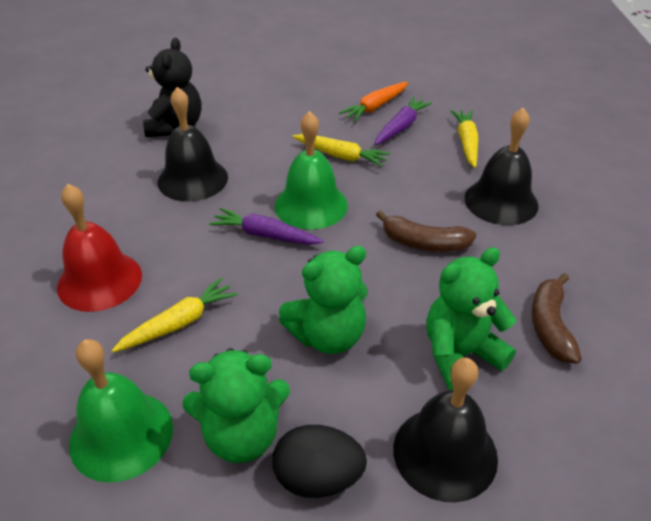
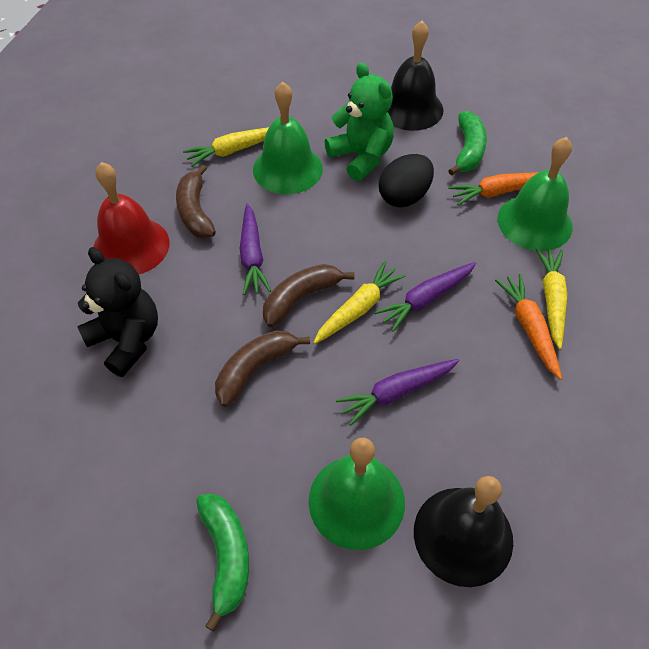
black bell: 3 -> 2
brown banana: 2 -> 3
green banana: 0 -> 2
green bell: 2 -> 3
green teddy bear: 3 -> 1
orange carrot: 1 -> 2
purple carrot: 2 -> 3

